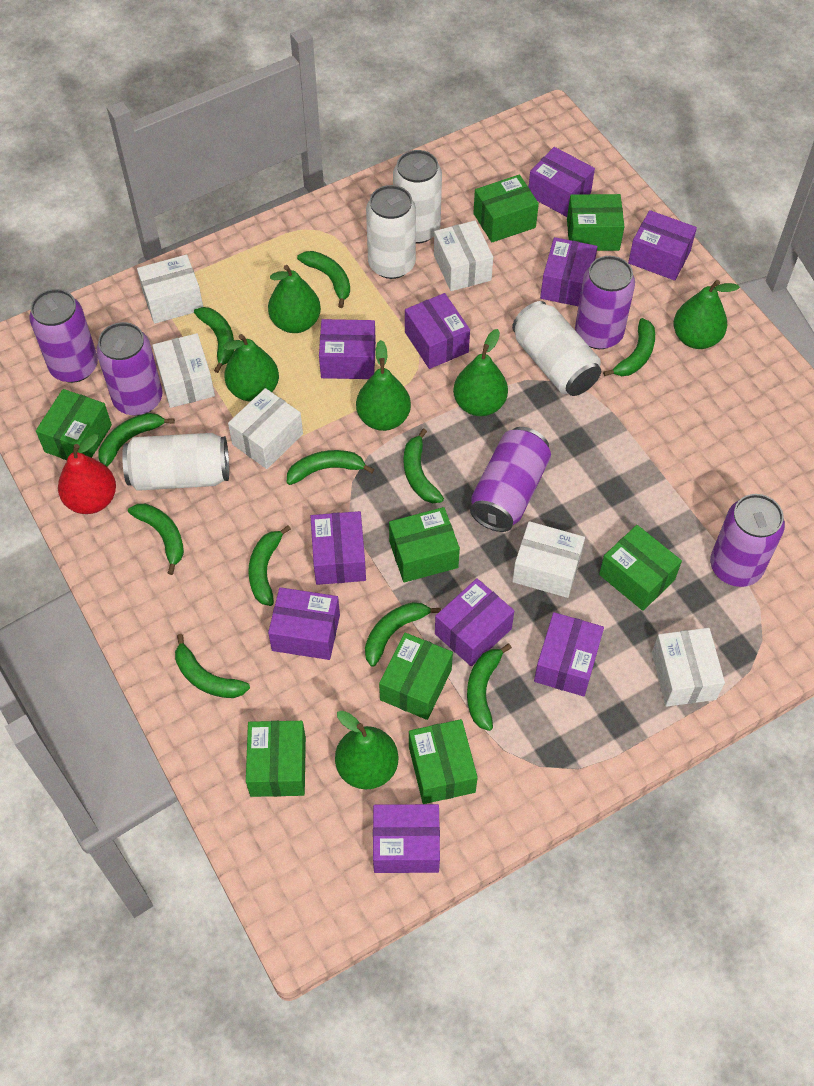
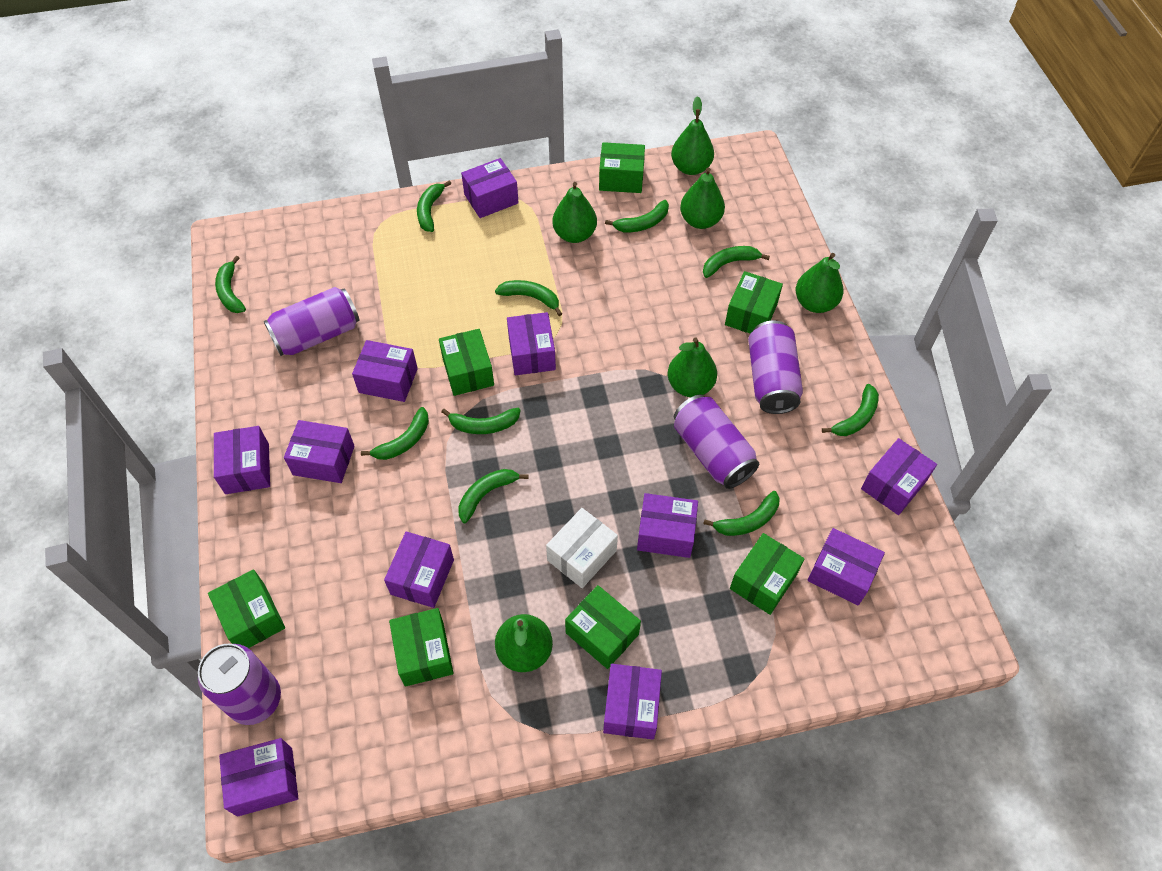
green banana: 11 -> 10
green box: 8 -> 7
purple box: 10 -> 11
purple can: 5 -> 4
red pear: 1 -> 0
white box: 6 -> 1
white can: 4 -> 0

